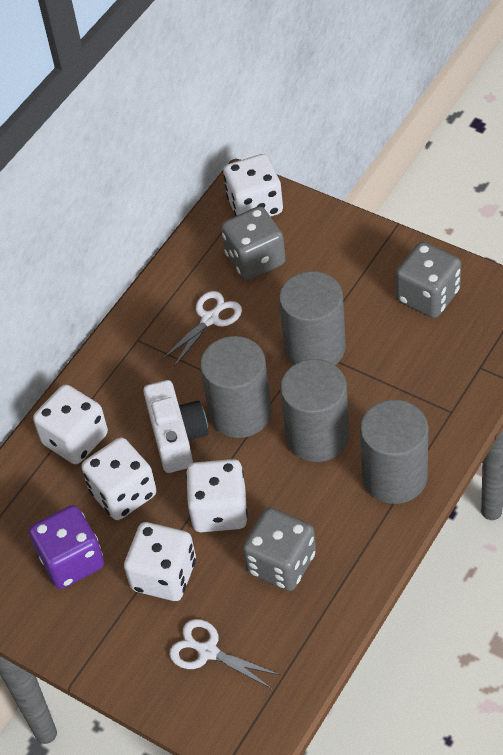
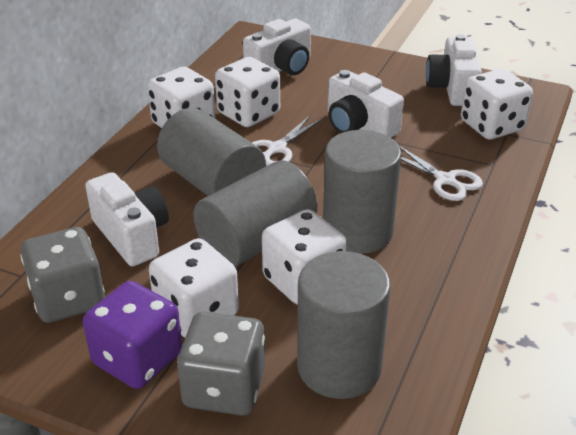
grey dice: 3 -> 2
white camera: 1 -> 4

